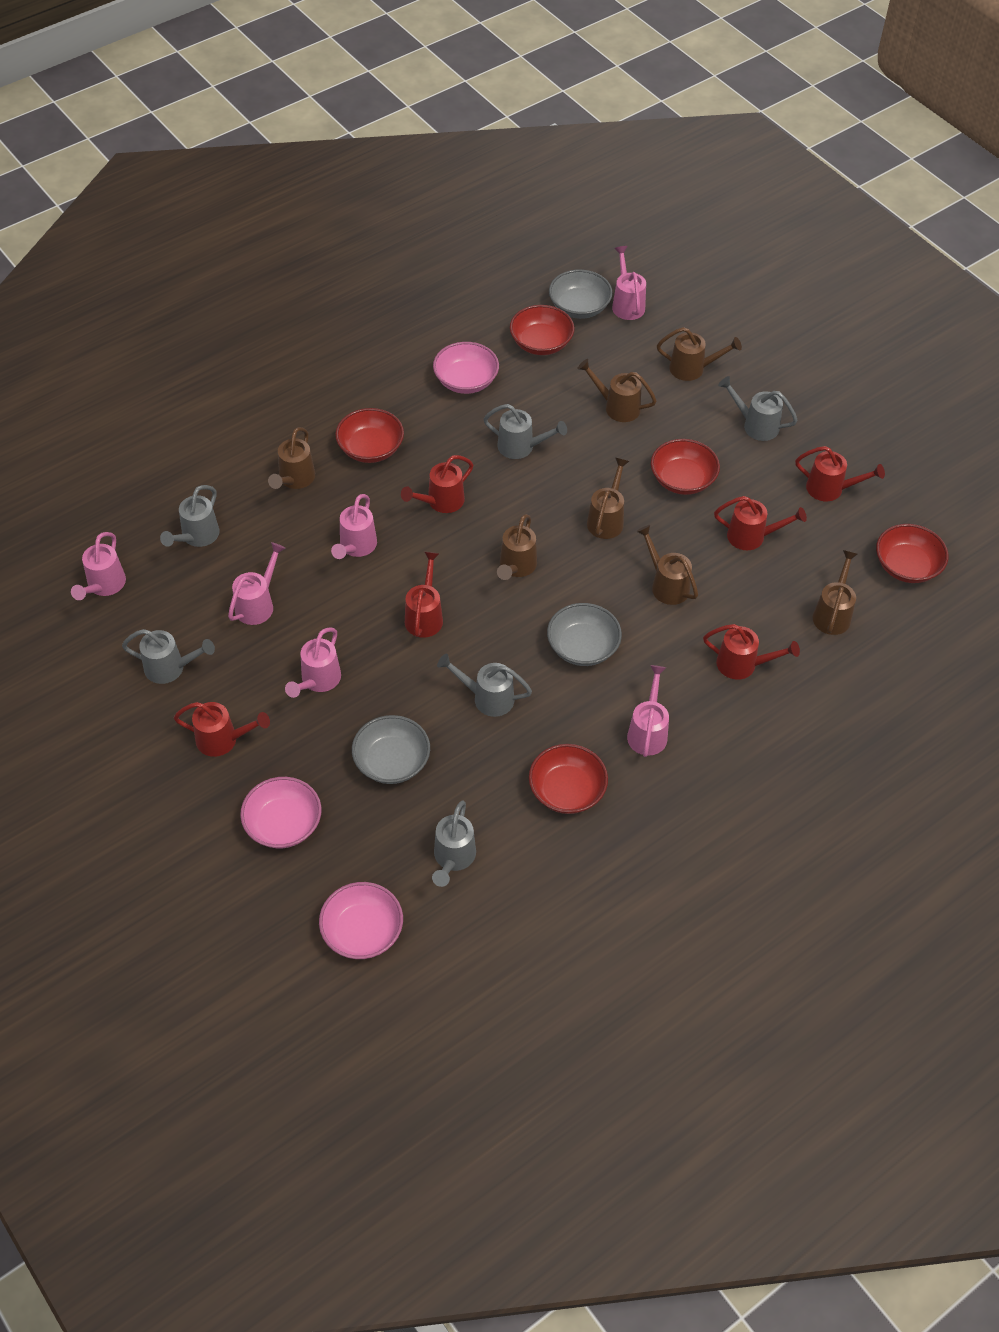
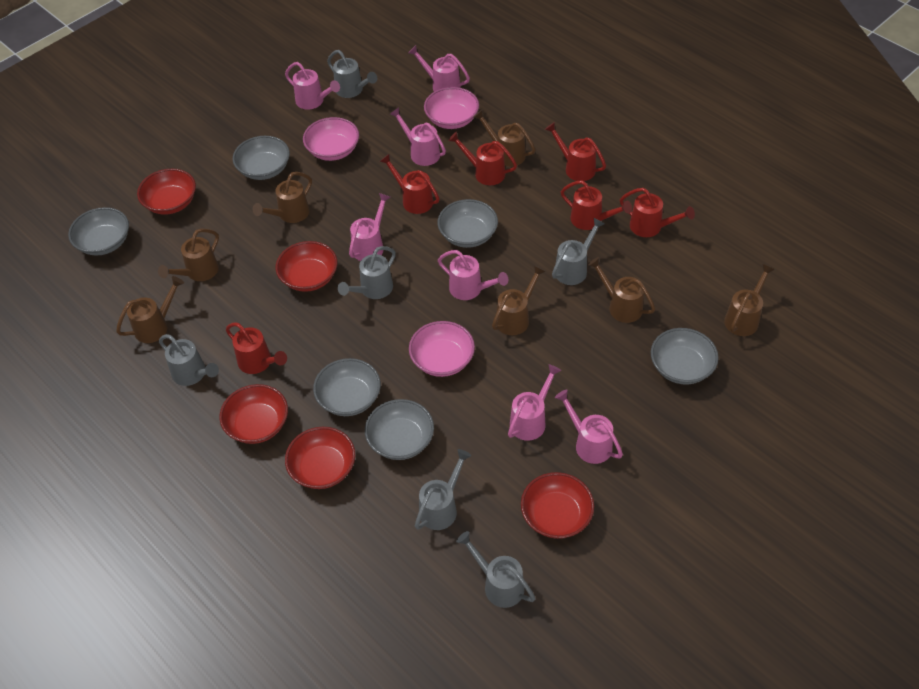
grey bowl: 3 -> 6
pink watering can: 6 -> 7

